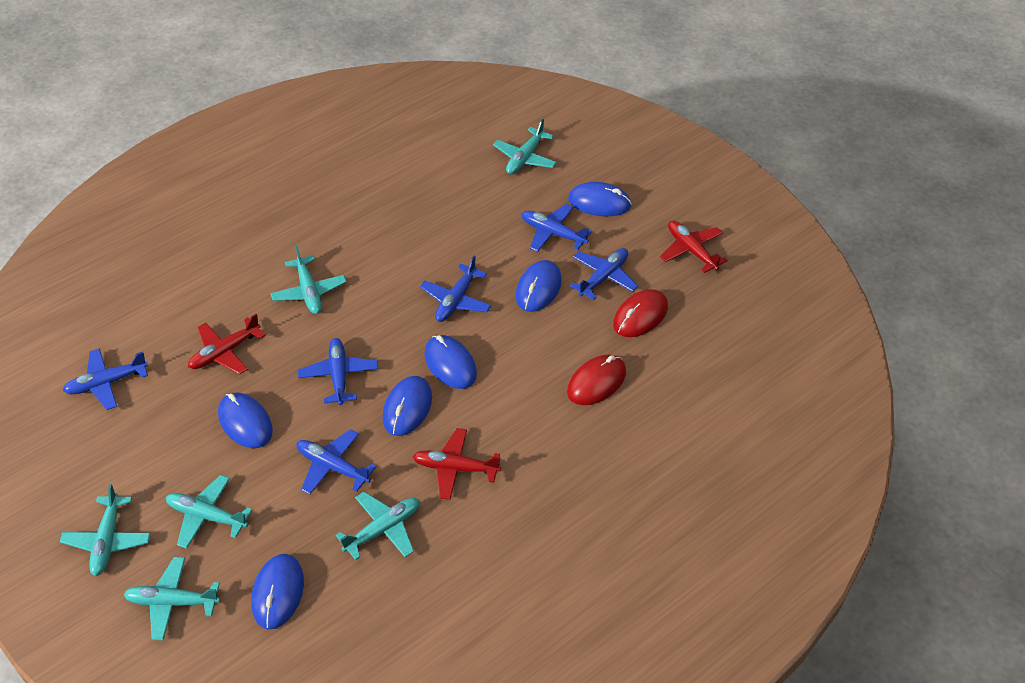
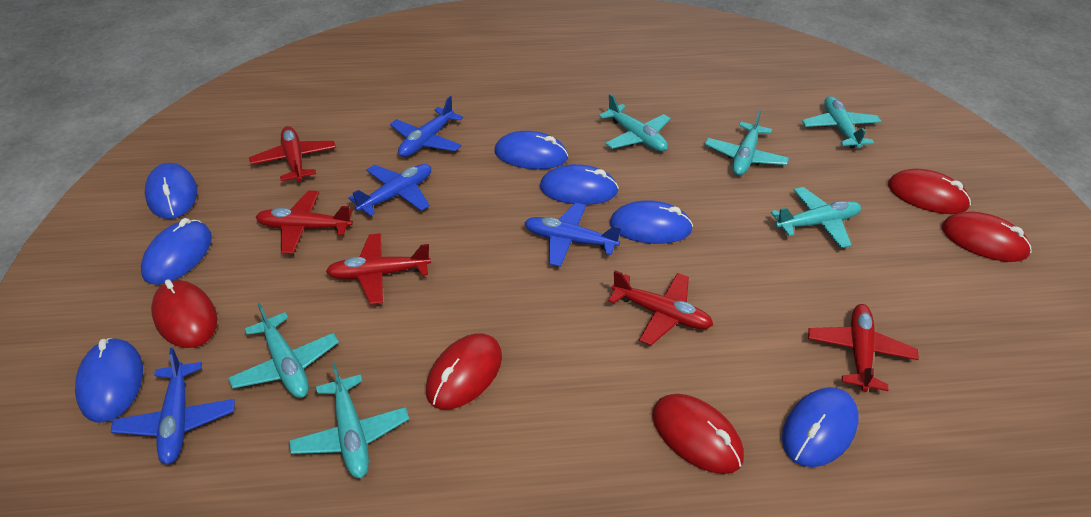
blue mouse: 6 -> 7
blue plane: 6 -> 4
red mouse: 2 -> 5
red plane: 3 -> 5

